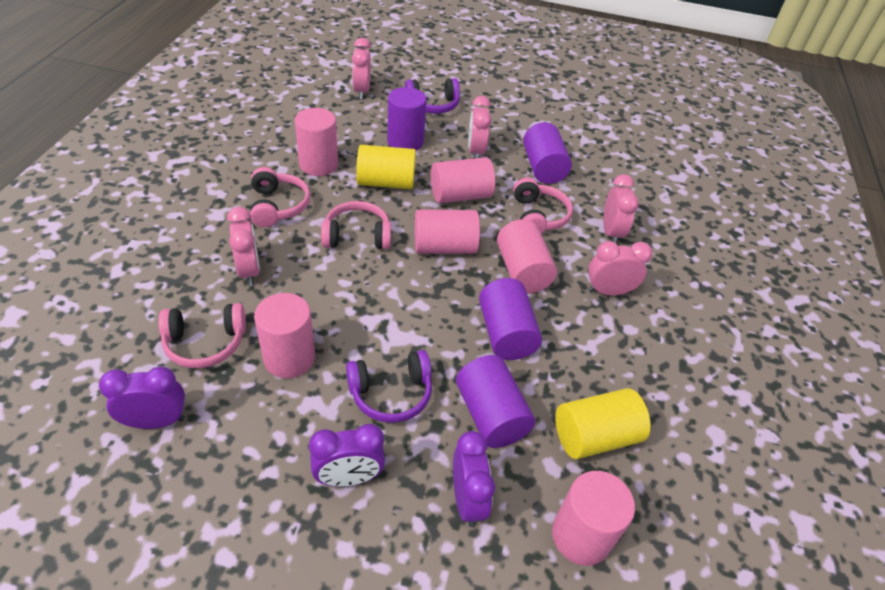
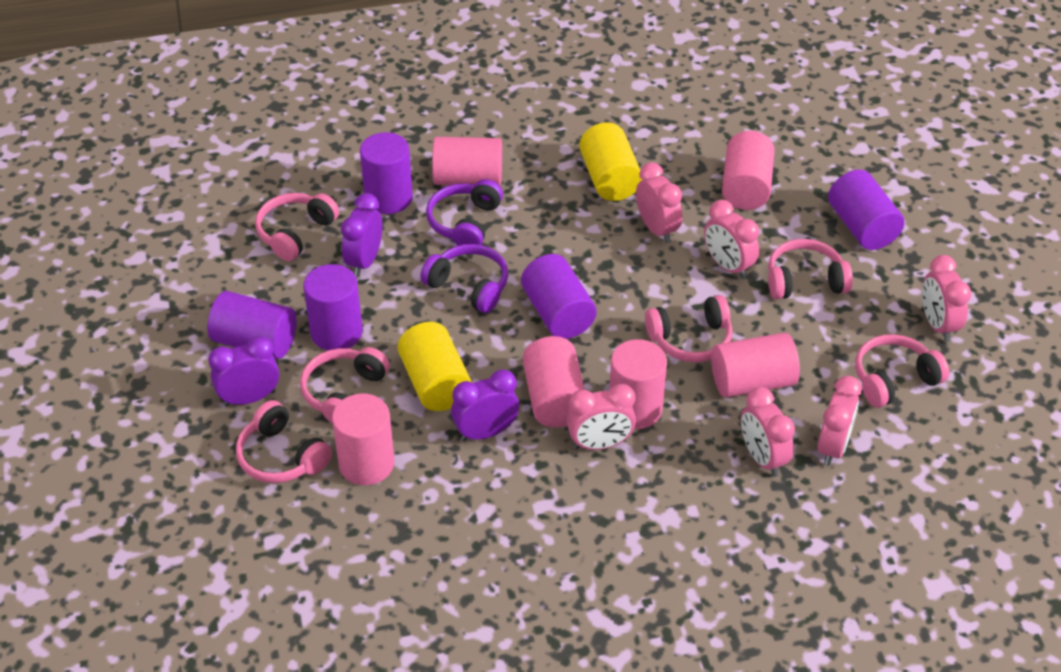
pink clock: 5 -> 6
pink headphones: 4 -> 6
purple cylinder: 4 -> 5

